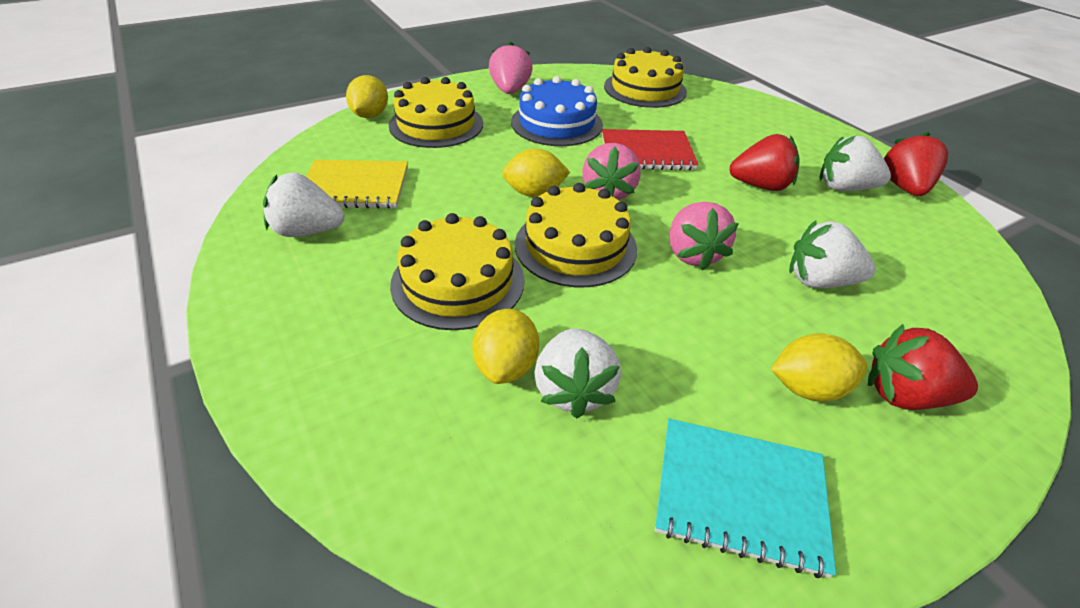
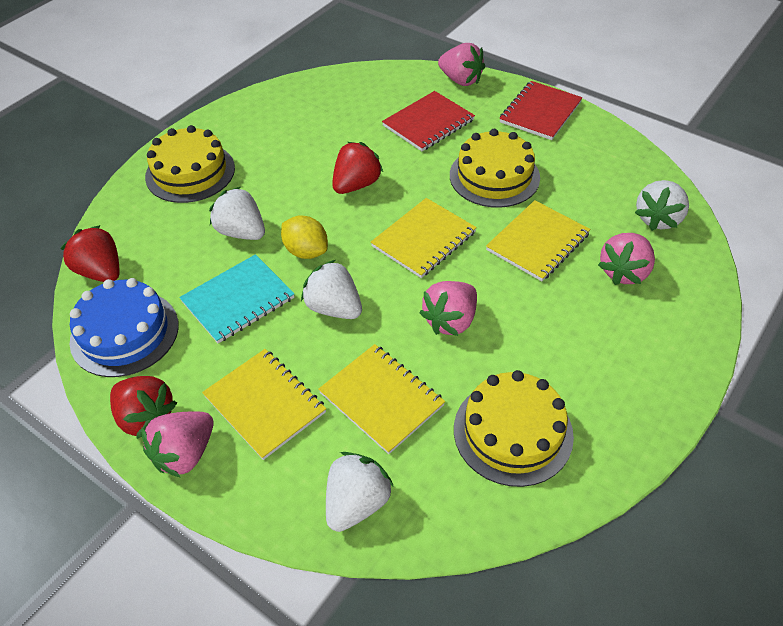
pink strawberry: 3 -> 4
red notebook: 1 -> 2
yellow cake: 4 -> 3
yellow lemon: 4 -> 1
yellow notebook: 1 -> 4

